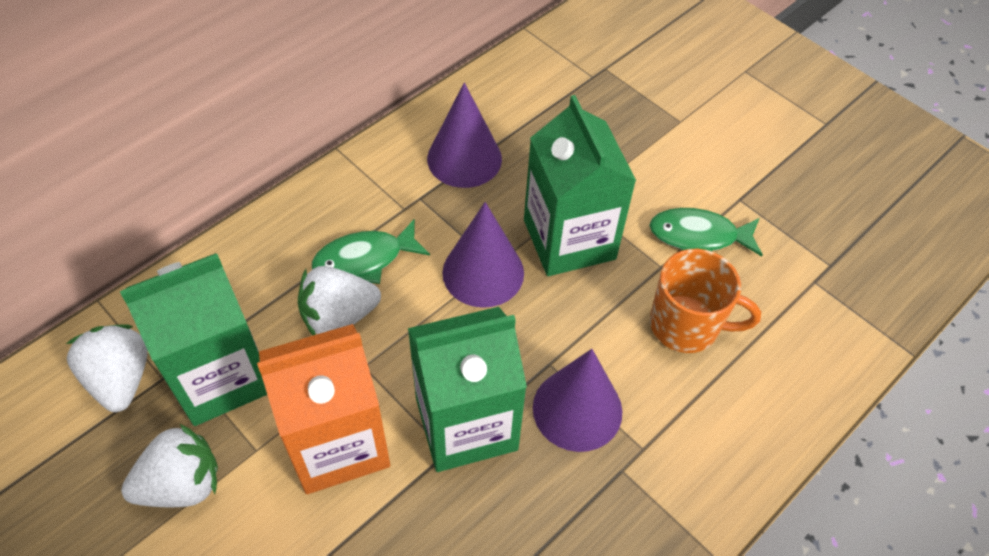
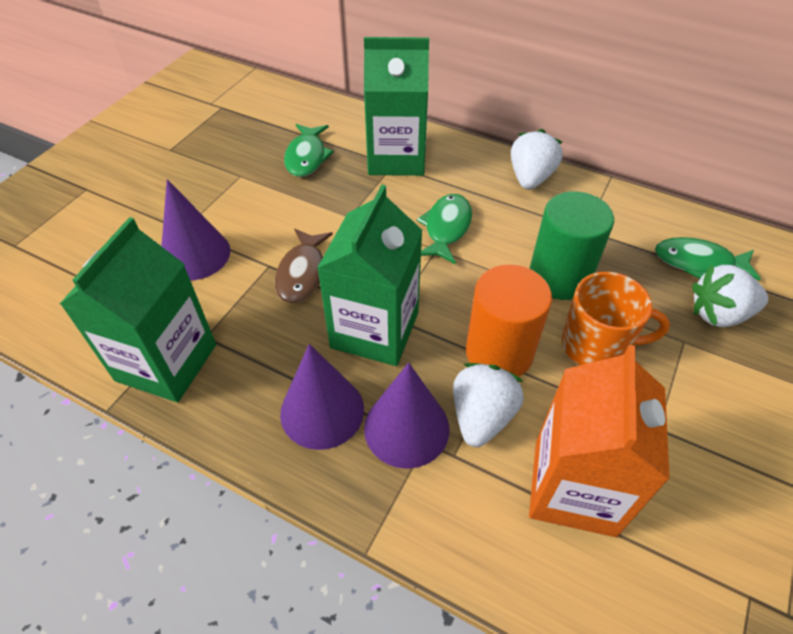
brown fish: 0 -> 1
green cylinder: 0 -> 1
green fish: 2 -> 3
orange cylinder: 0 -> 1

